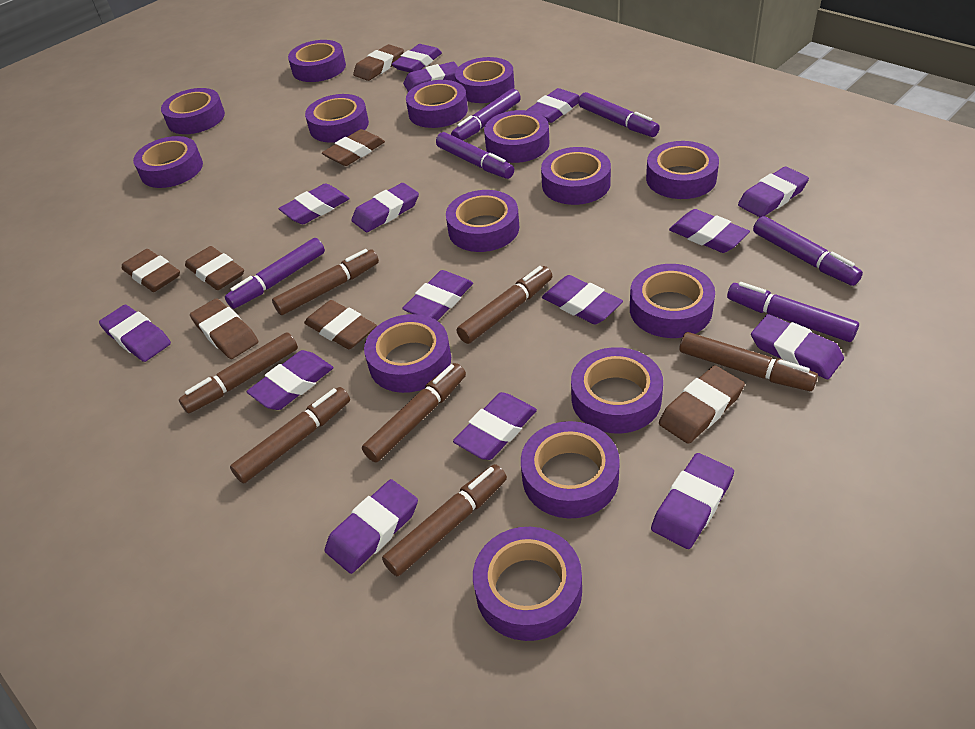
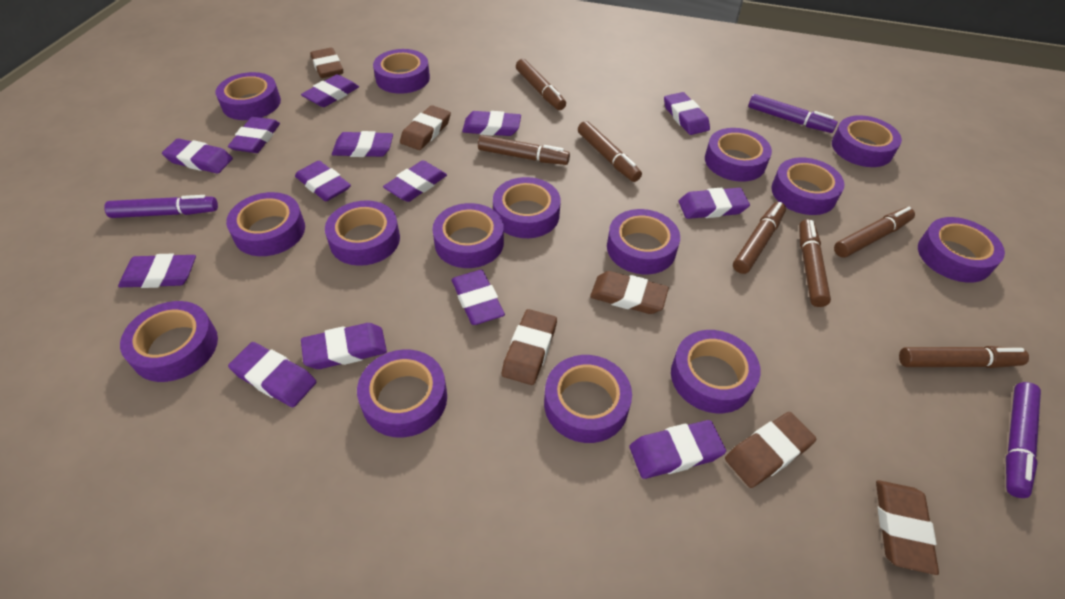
brown eraser: 7 -> 6
purple eraser: 15 -> 14
purple marker: 6 -> 3

